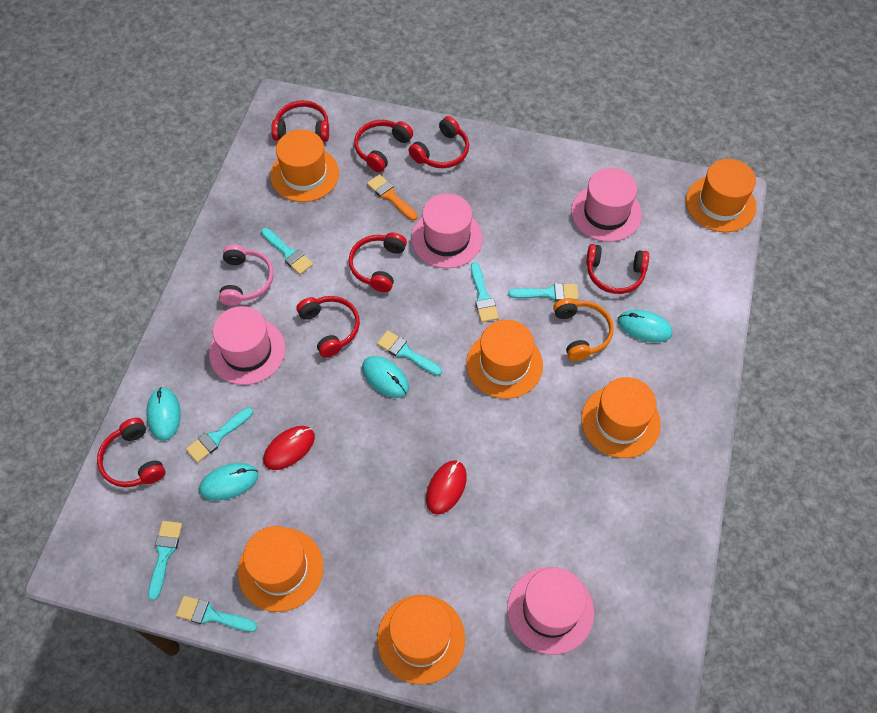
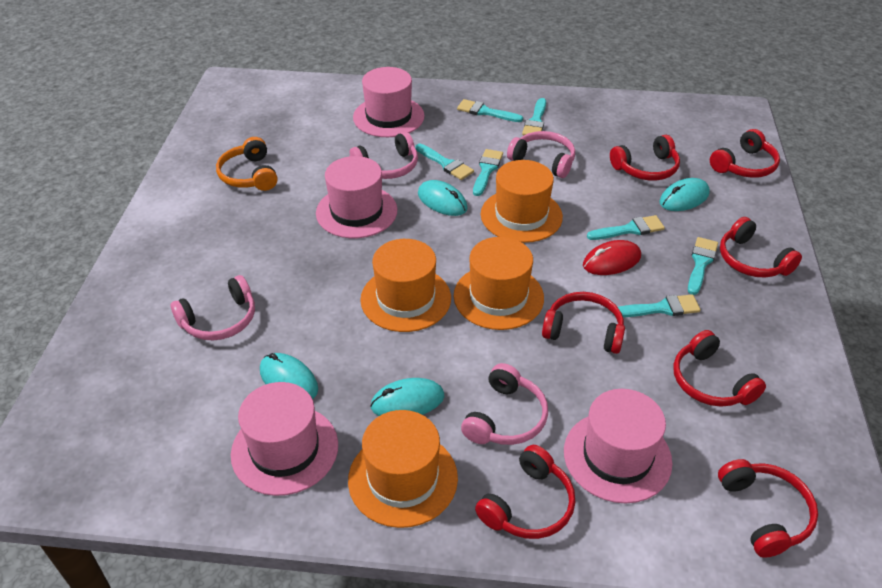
orange brush: 1 -> 0
orange hat: 6 -> 4
pink headphones: 1 -> 4
red mouse: 2 -> 1

